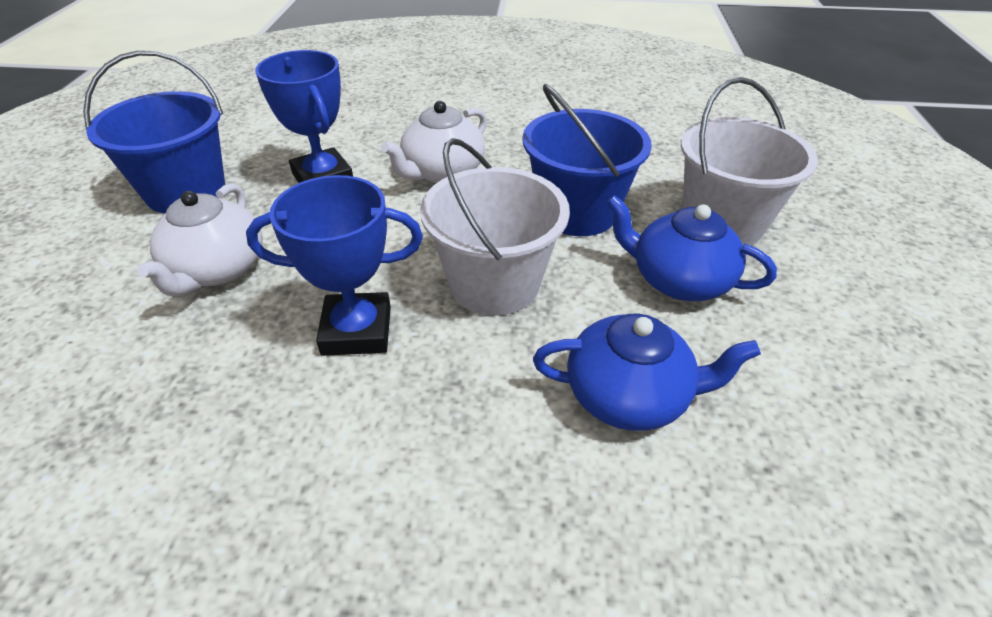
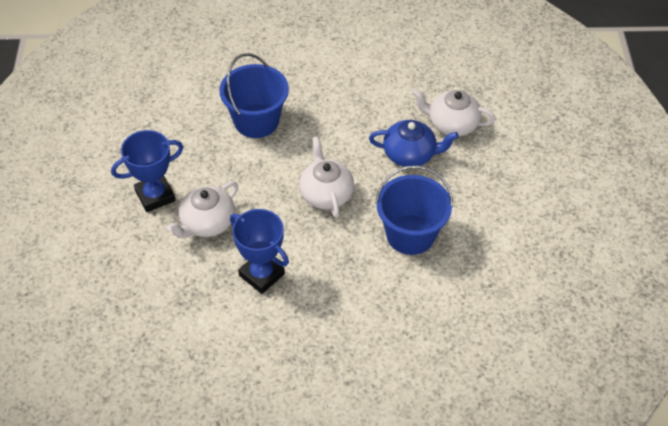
blue teapot: 2 -> 1
white bucket: 2 -> 0
white teapot: 2 -> 3

